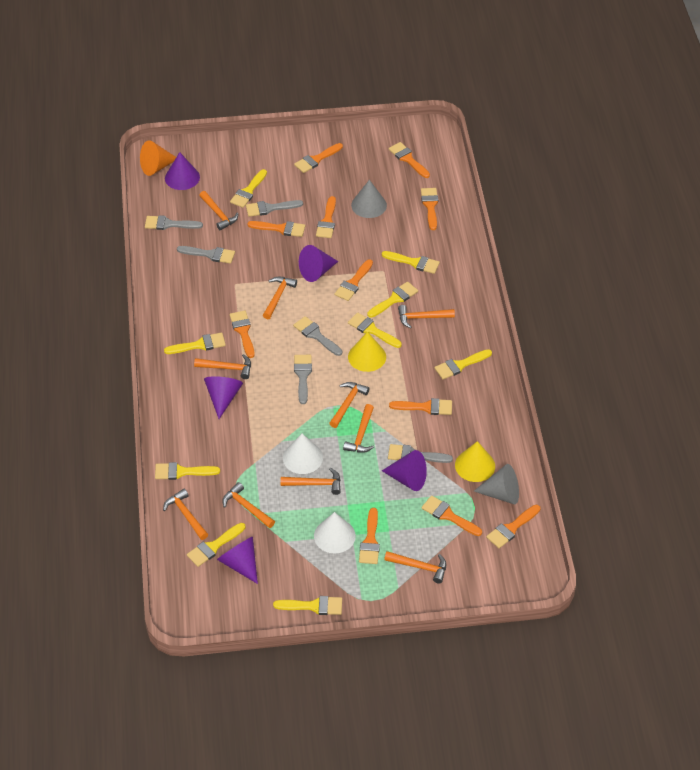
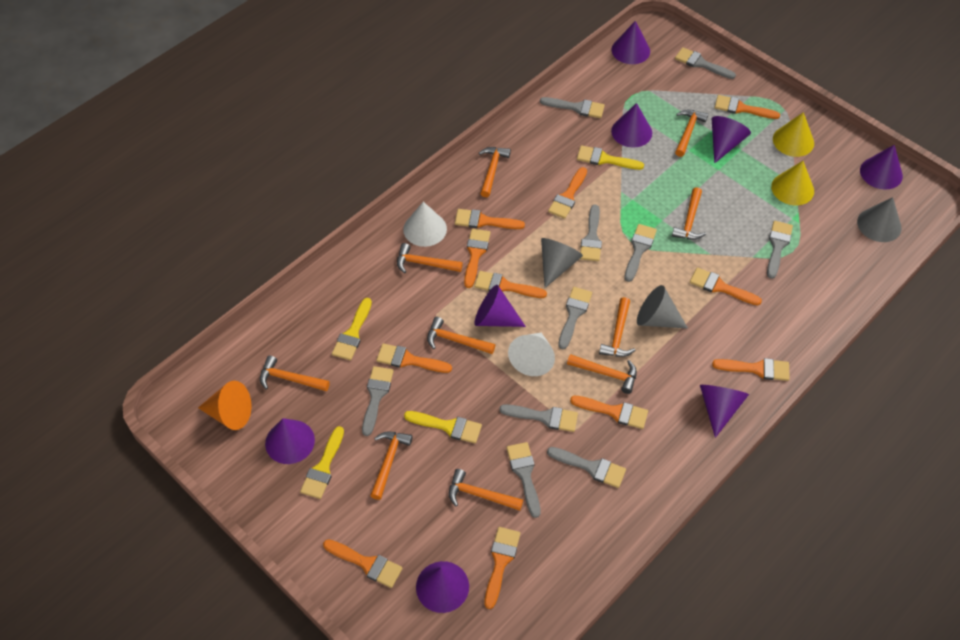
grey brush: 6 -> 10
grey cone: 2 -> 3
purple cone: 5 -> 8
yellow brush: 9 -> 4

